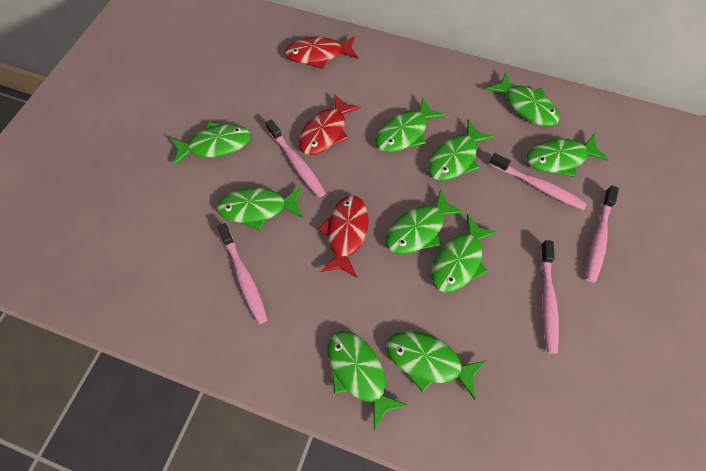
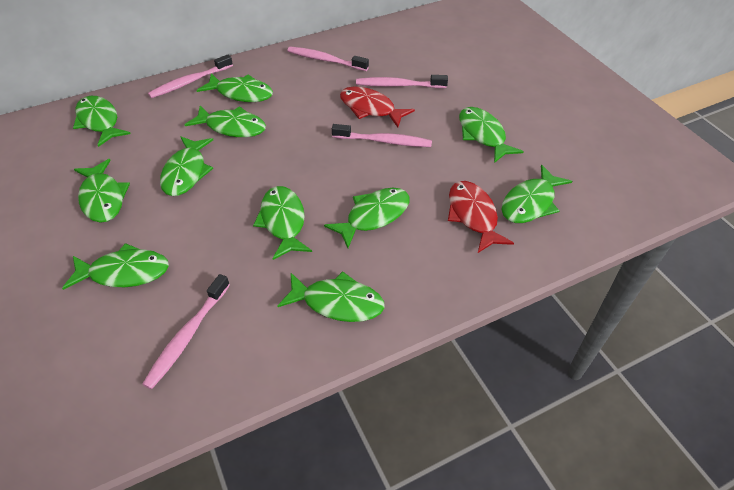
green fish: 10 -> 11
red fish: 3 -> 2

